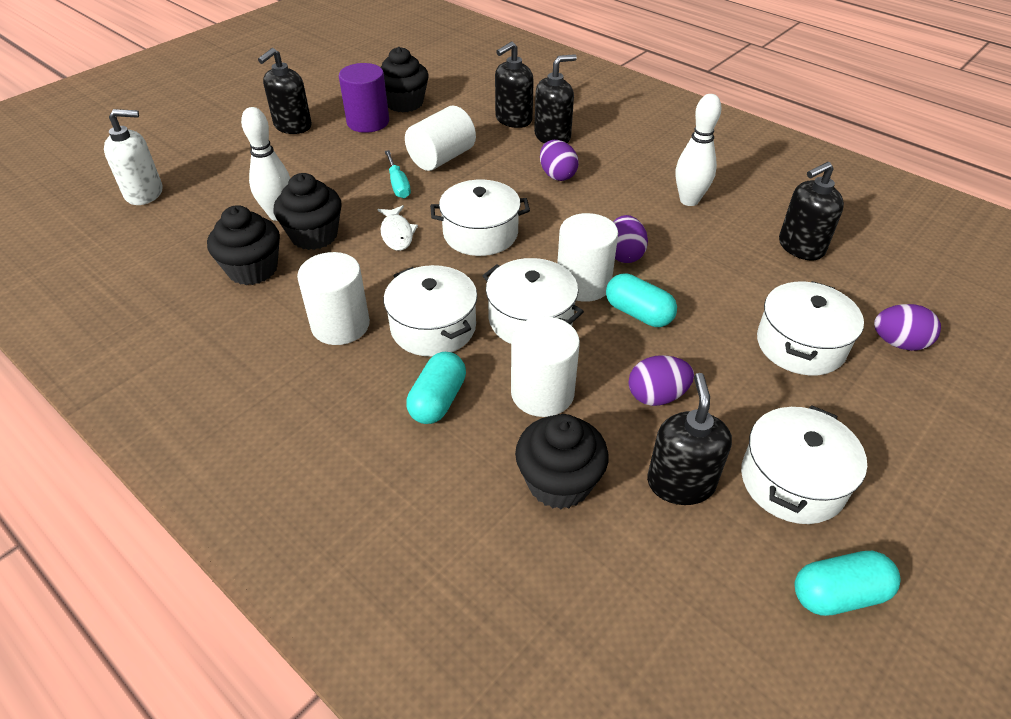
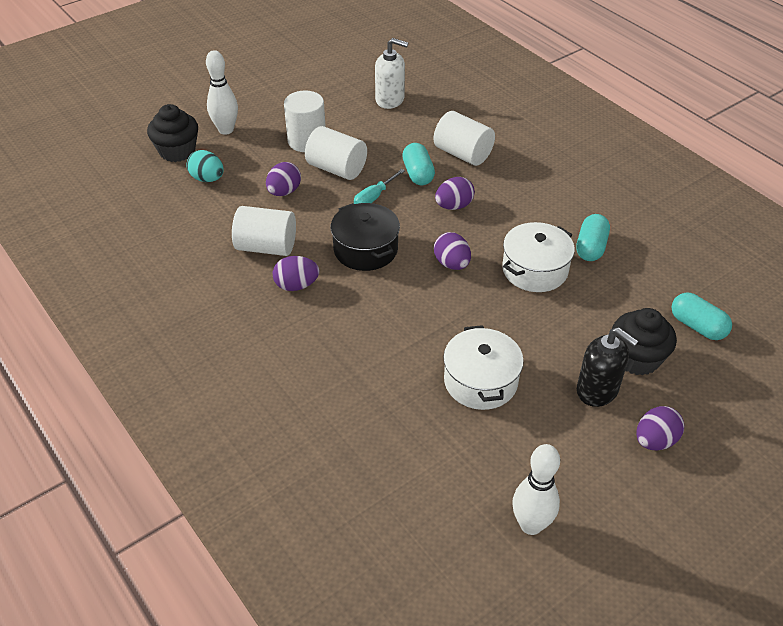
black cupcake: 4 -> 2
black pot: 0 -> 1
black soap dispenser: 5 -> 1
purple cylinder: 1 -> 0
purple egg: 4 -> 5
turquoise egg: 0 -> 1
white fish: 1 -> 0
white pot: 5 -> 2

